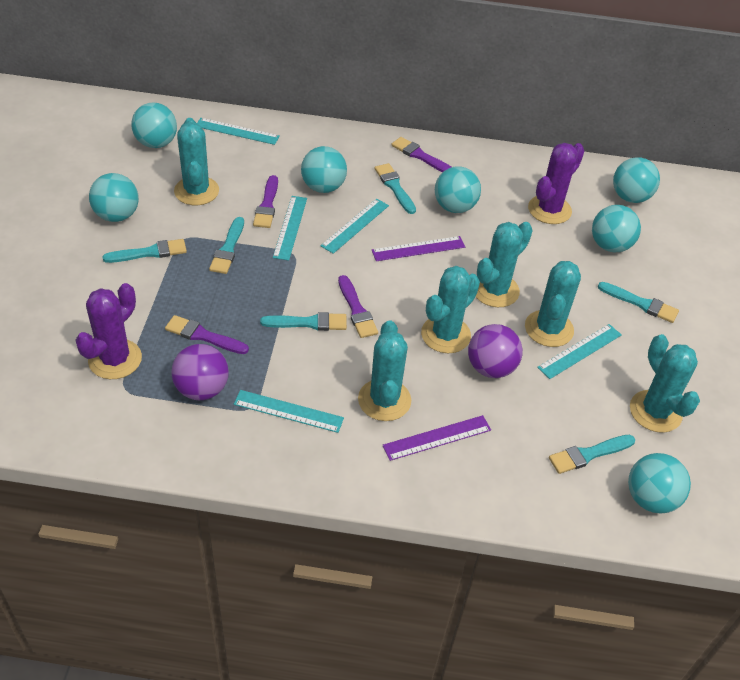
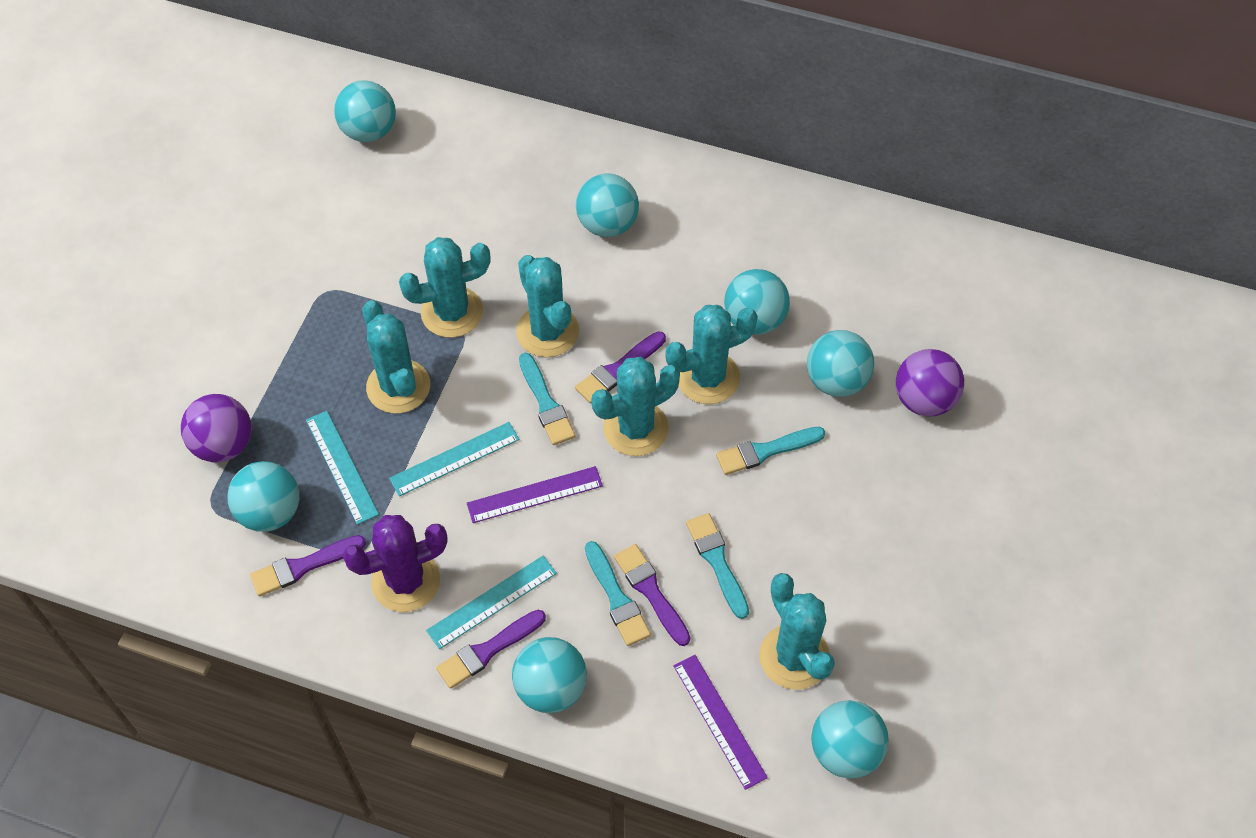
purple cactus: 2 -> 1
turquoise brush: 6 -> 4
turquoise ruler: 5 -> 3

